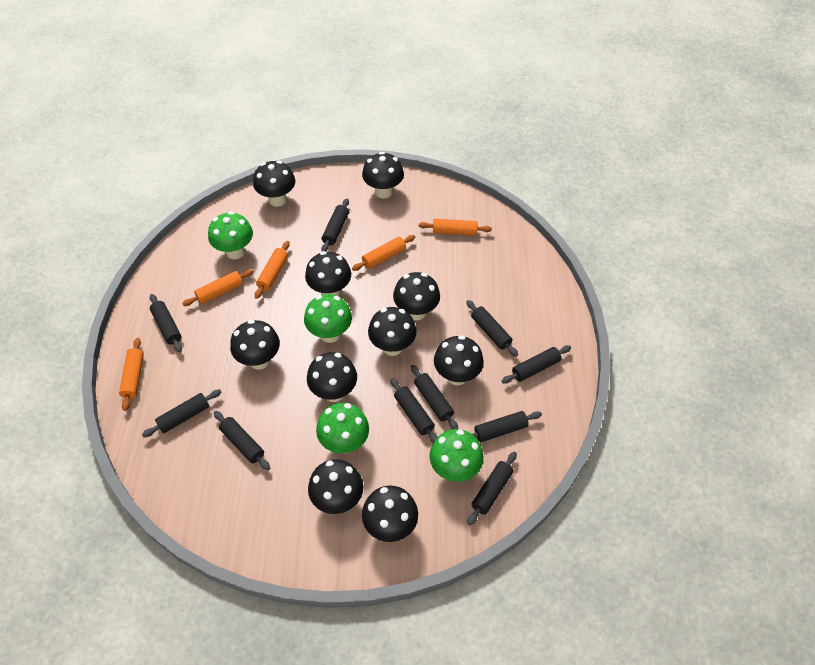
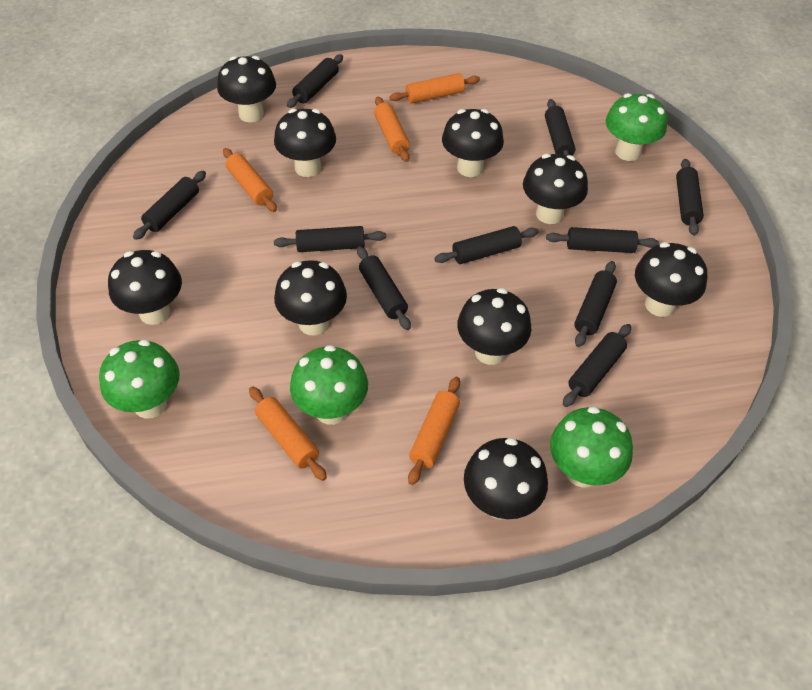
black mushroom: 10 -> 9

